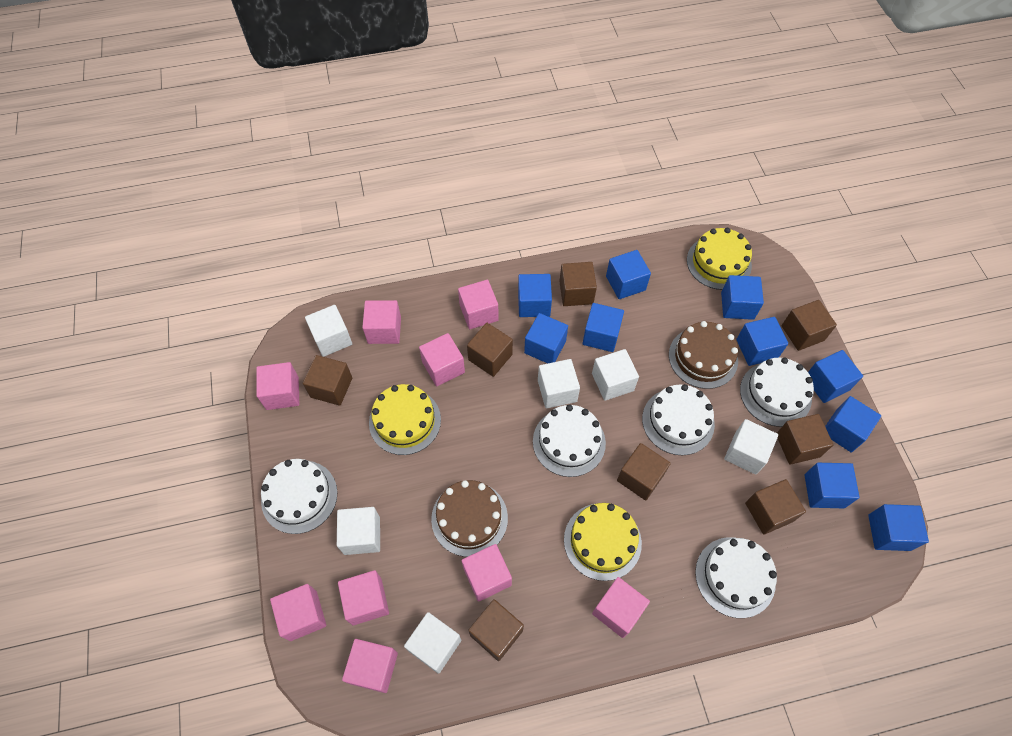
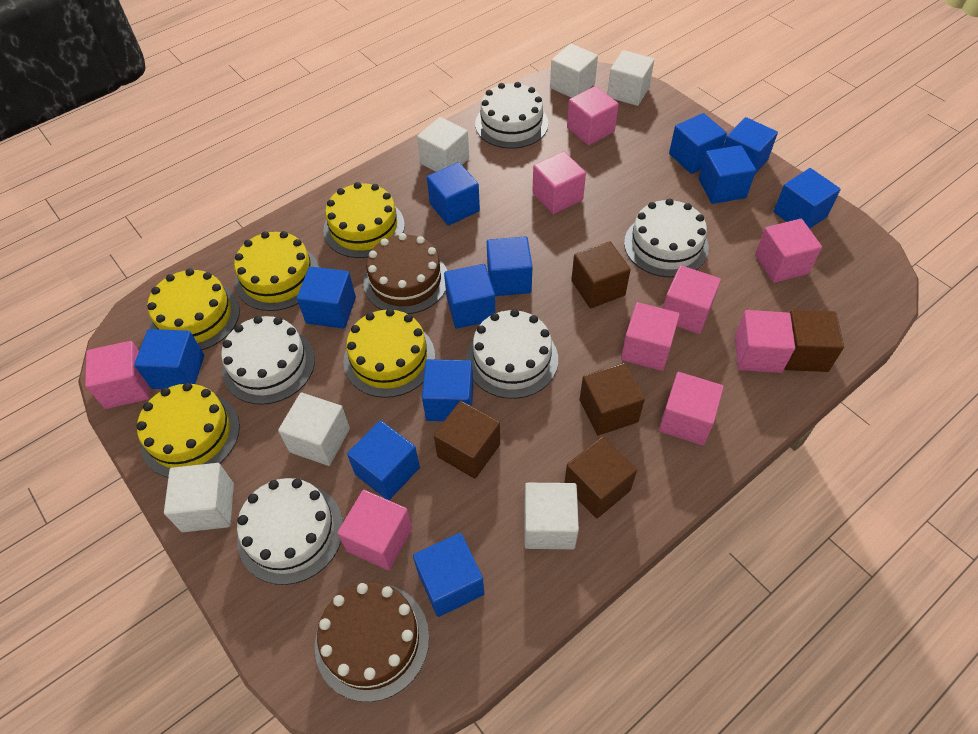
blue cube: 10 -> 12
brown cube: 8 -> 5
yellow cake: 3 -> 5

